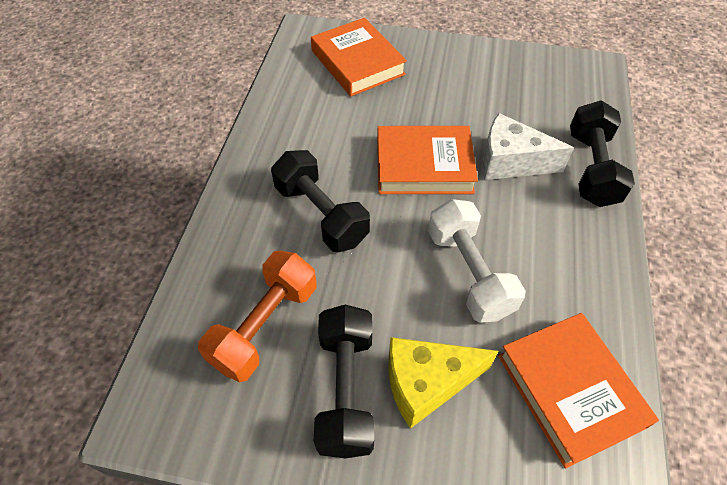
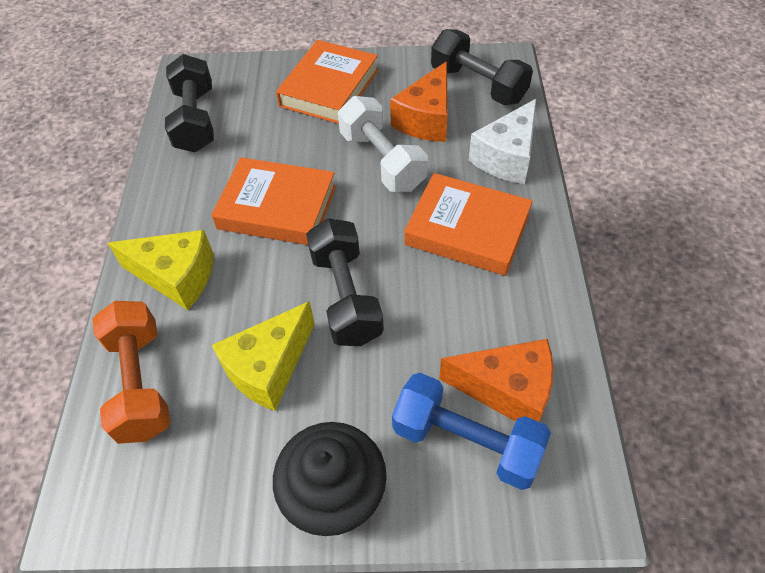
black cupcake: 0 -> 1
blue dumbbell: 0 -> 1
orange cheese: 0 -> 2
yellow cheese: 1 -> 2

